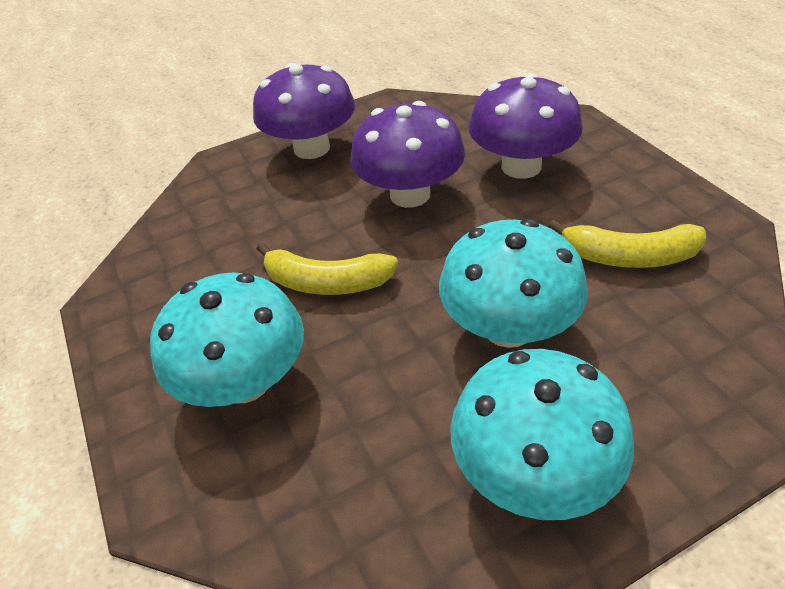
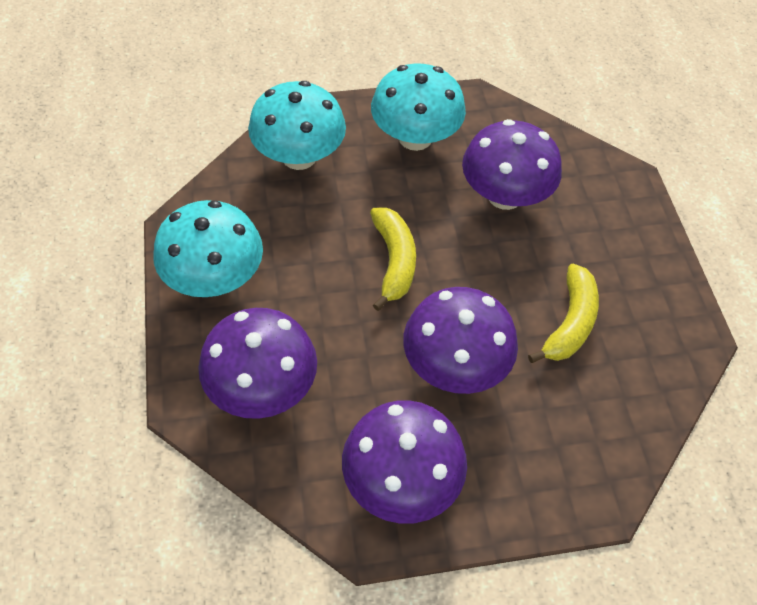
purple mushroom: 3 -> 4

